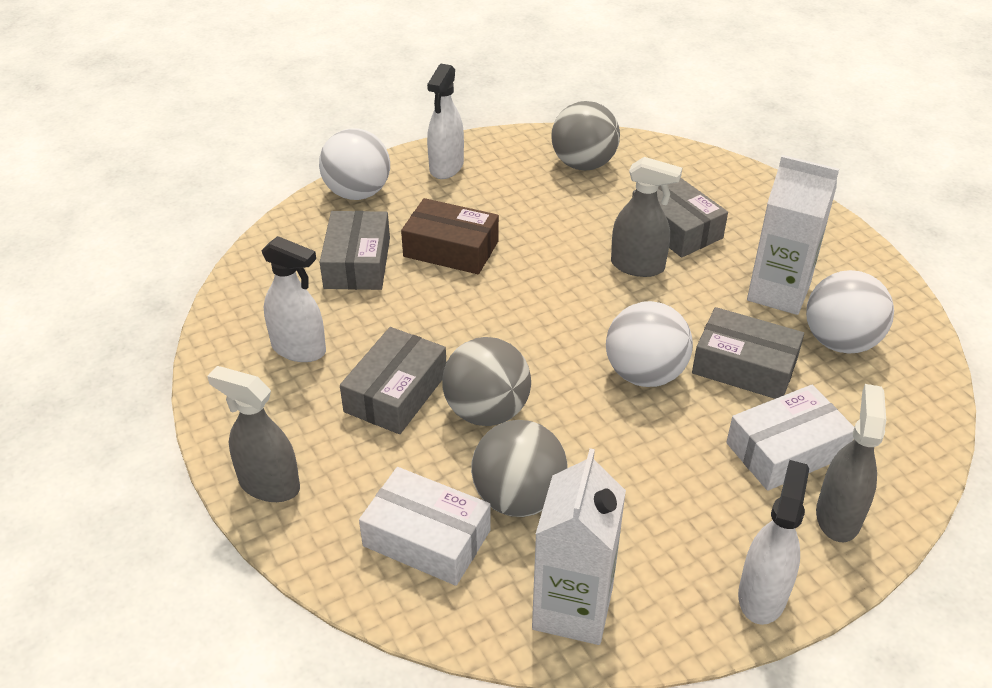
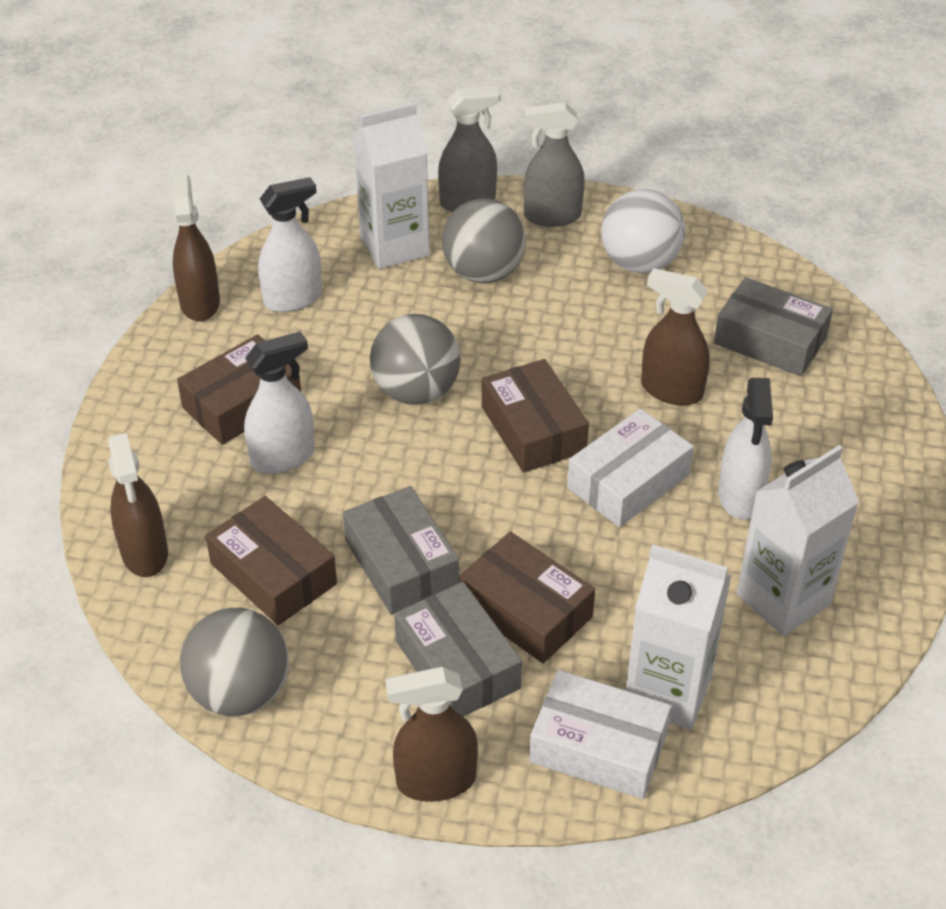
brown box: 1 -> 4
brown spray bottle: 0 -> 4
grey box: 4 -> 3
grey spray bottle: 3 -> 2
white ball: 3 -> 1
white carton: 2 -> 3

